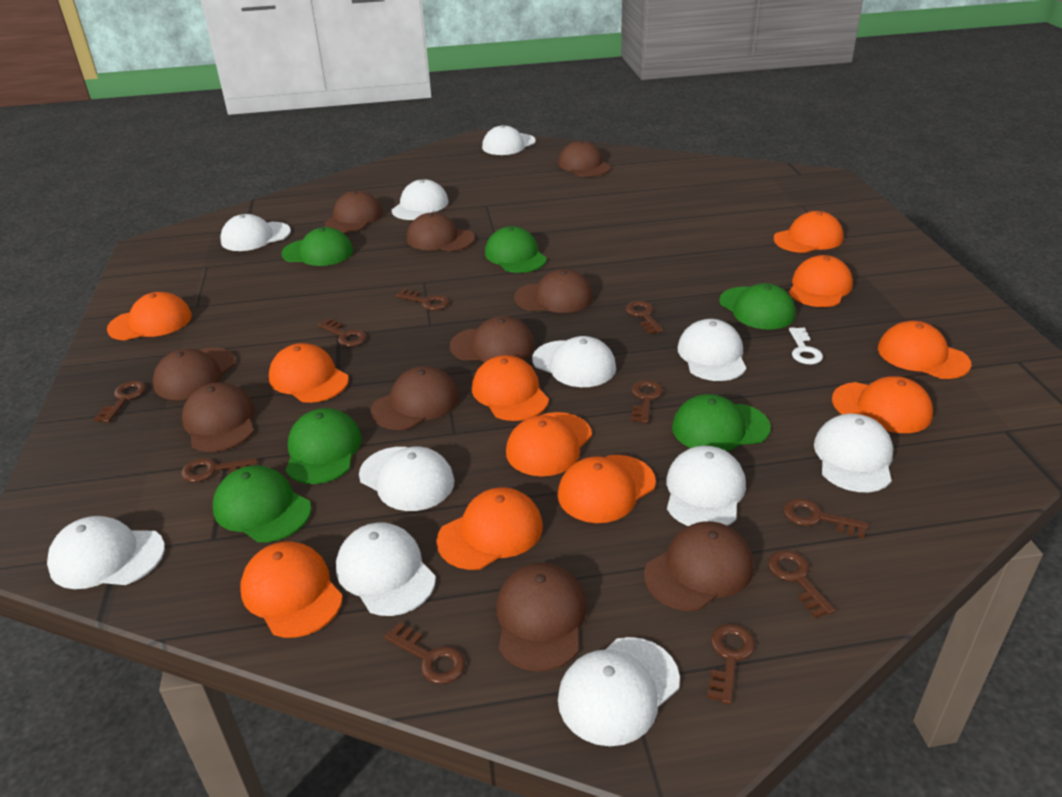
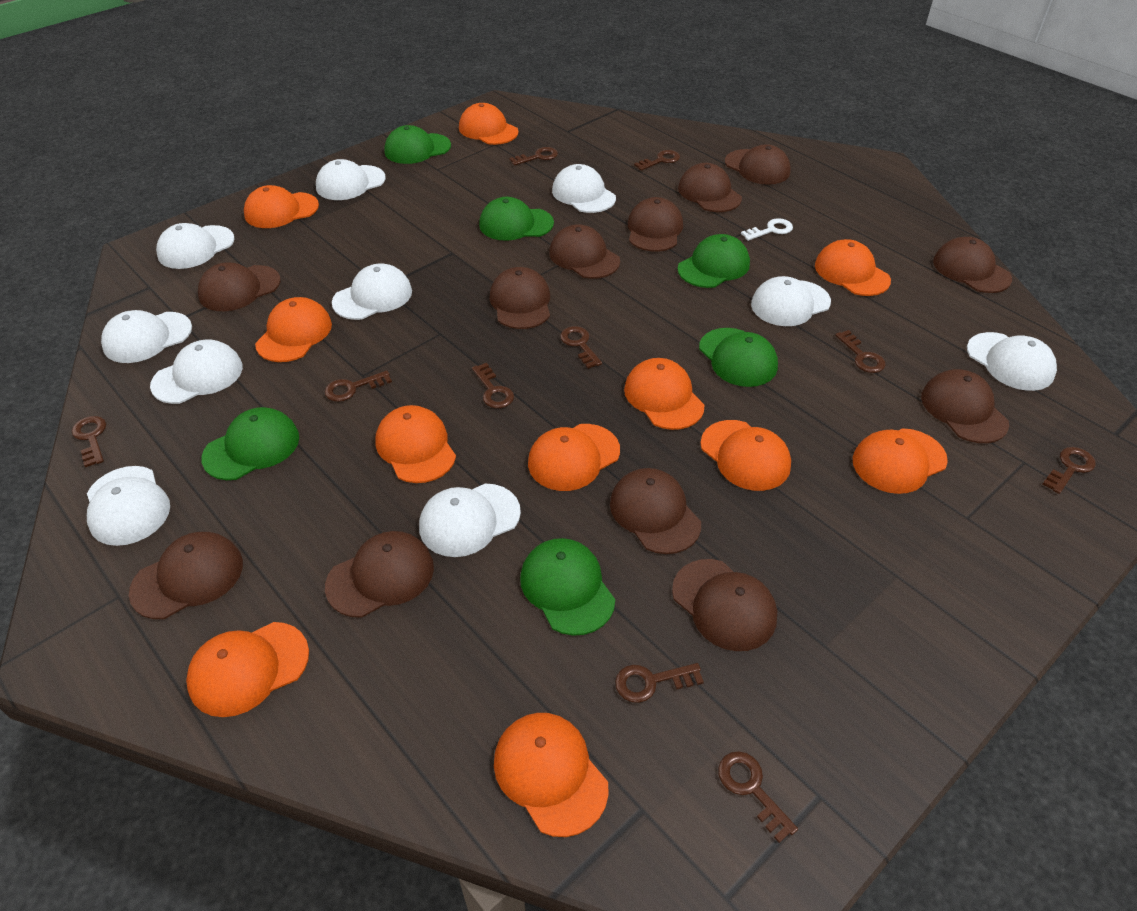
brown cap: 10 -> 12
white cap: 11 -> 10

